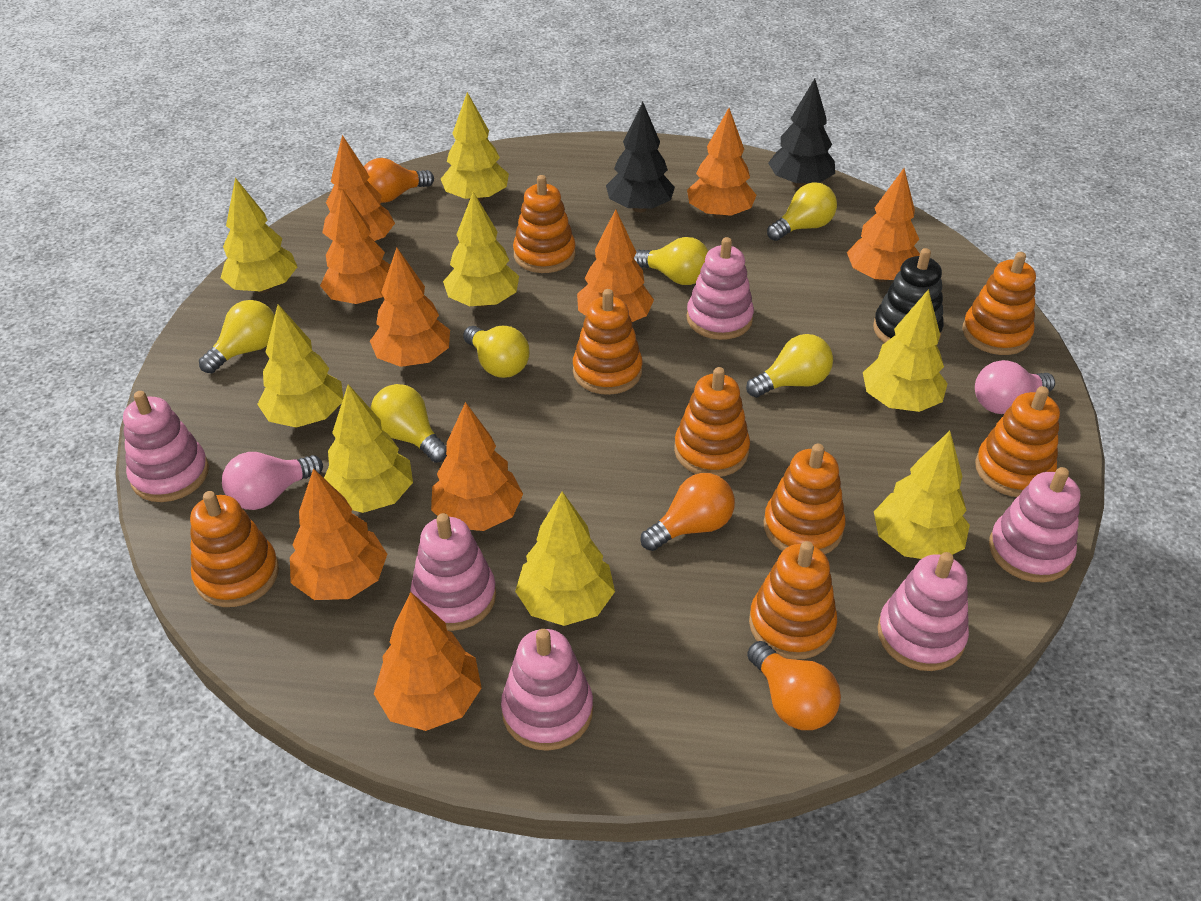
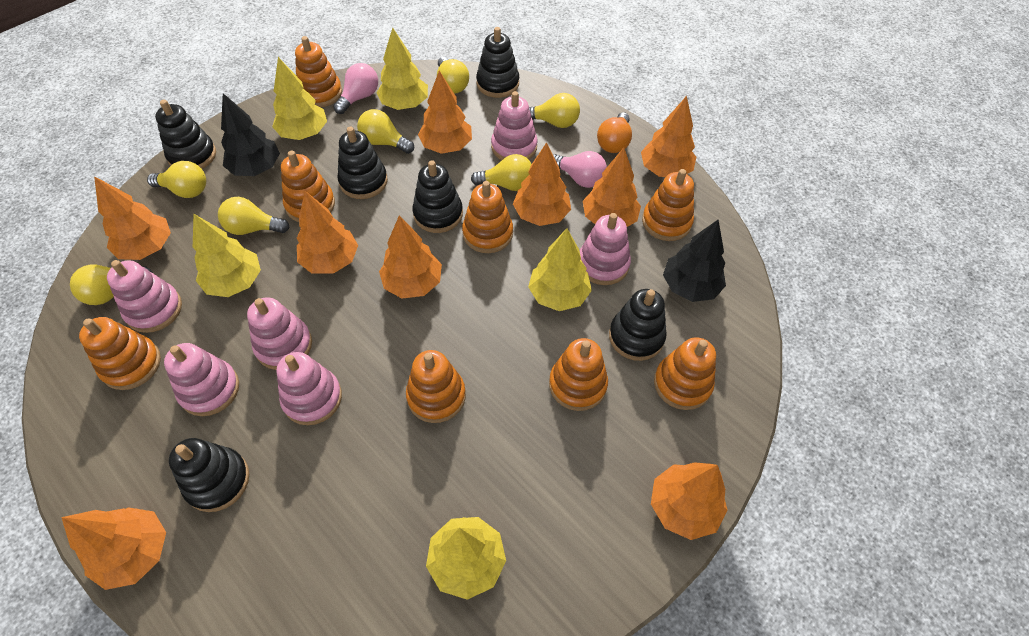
black stacking toy: 1 -> 6
orange light bulb: 3 -> 1
yellow light bulb: 6 -> 7
yellow tree: 8 -> 5

